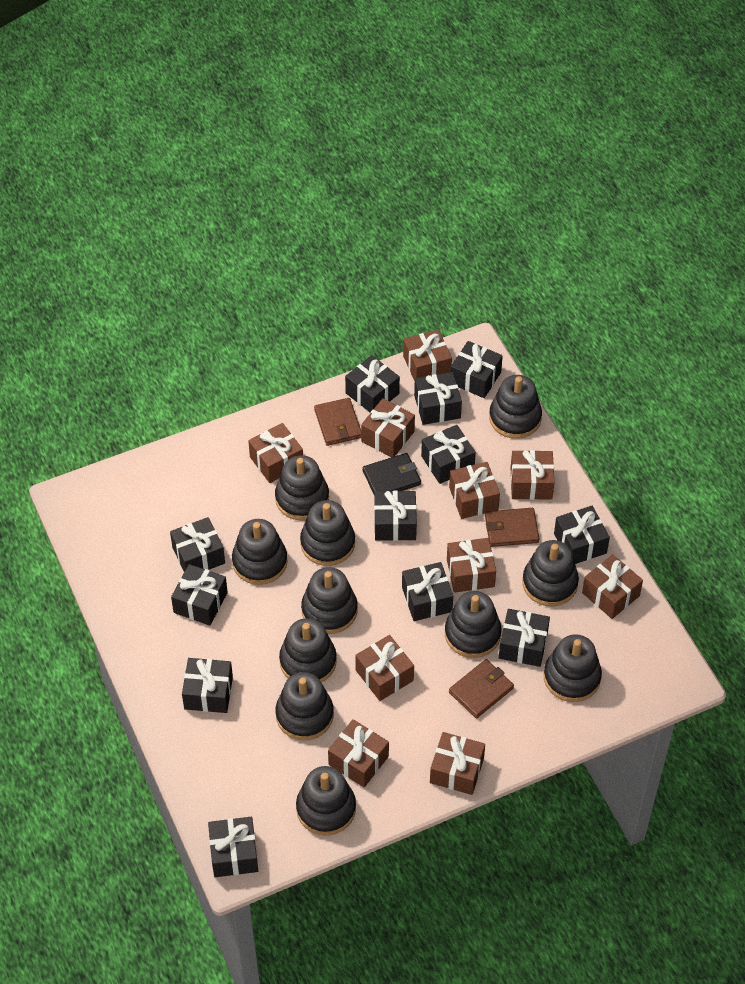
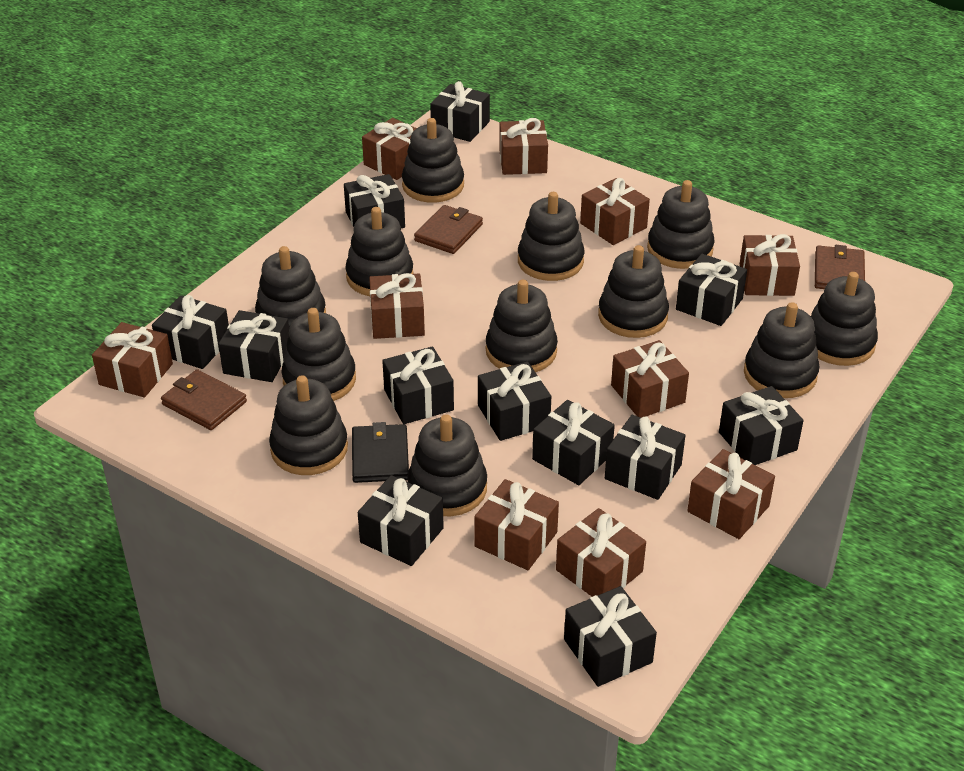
black stacking toy: 11 -> 12

